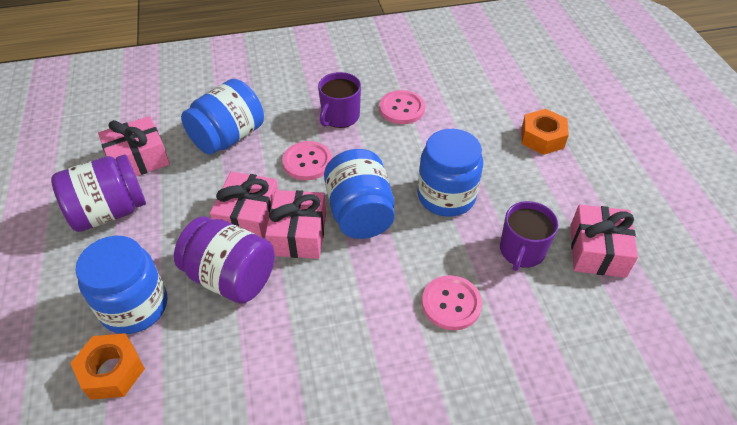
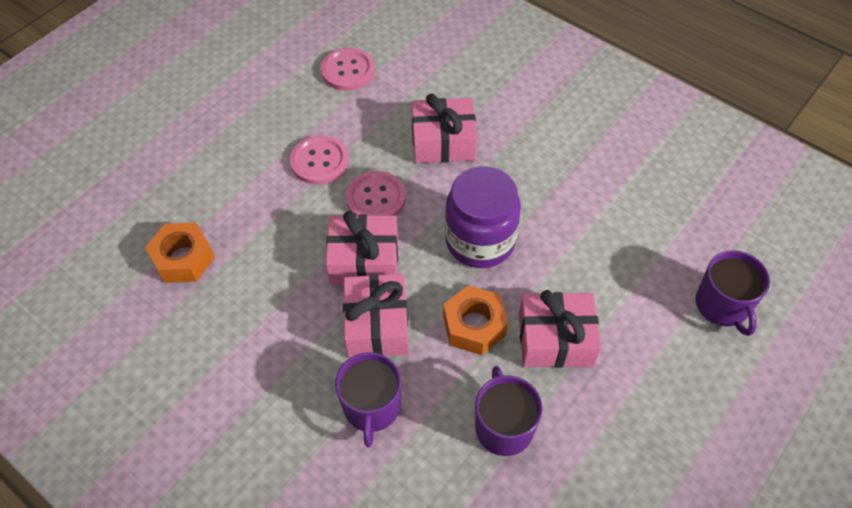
blue jar: 4 -> 0
purple jar: 2 -> 1
purple mug: 2 -> 3

